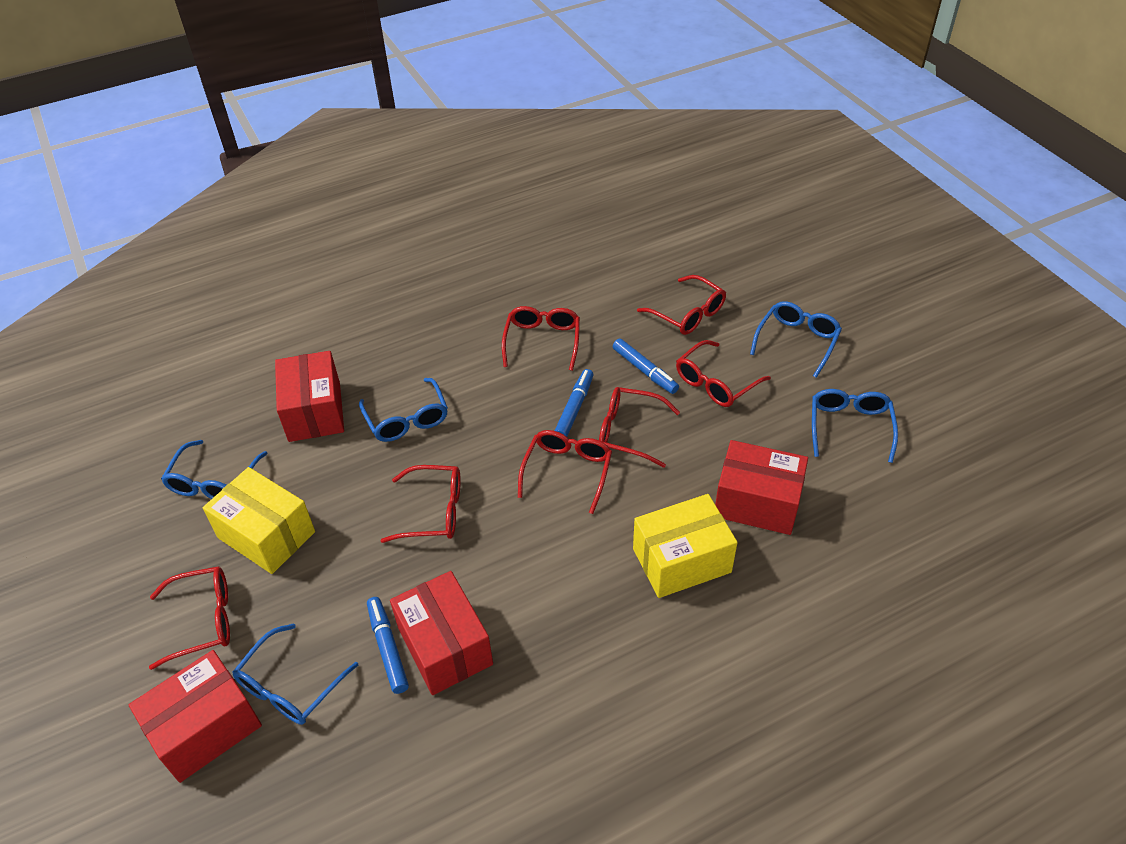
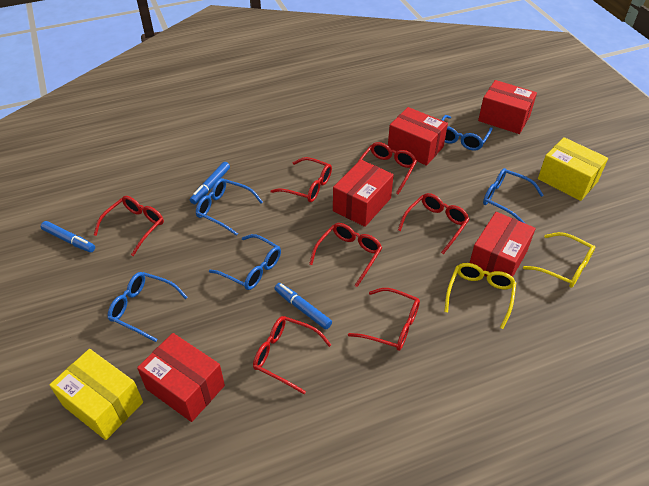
red box: 4 -> 5
yellow glasses: 0 -> 2

